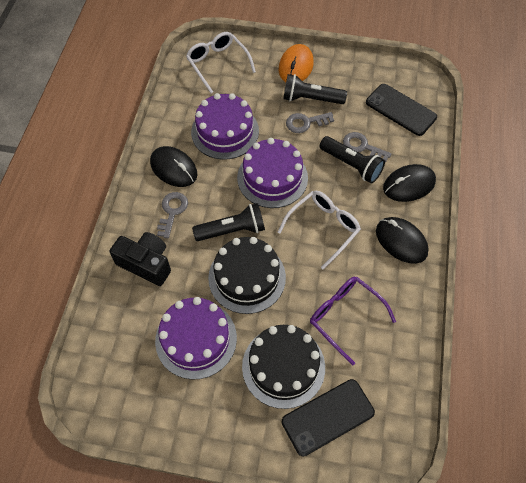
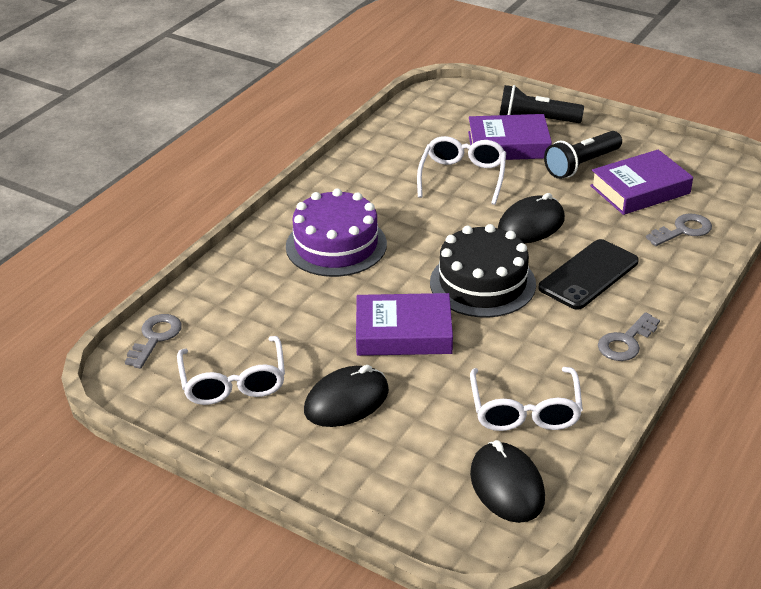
black cake: 2 -> 1
black camera: 1 -> 0
black flashlight: 3 -> 2
black phone: 2 -> 1
orange mouse: 1 -> 0
purple book: 0 -> 3
purple cake: 3 -> 1
purple glasses: 1 -> 0
white glasses: 2 -> 3

